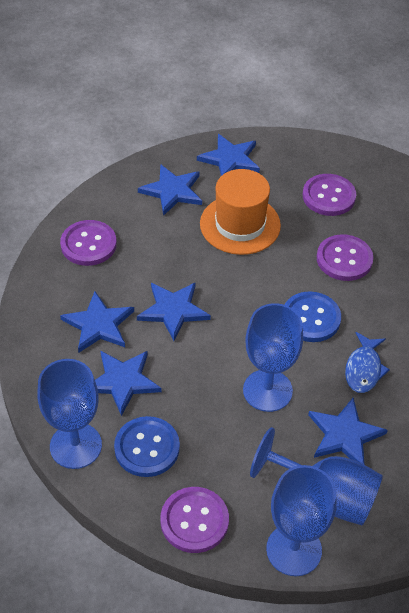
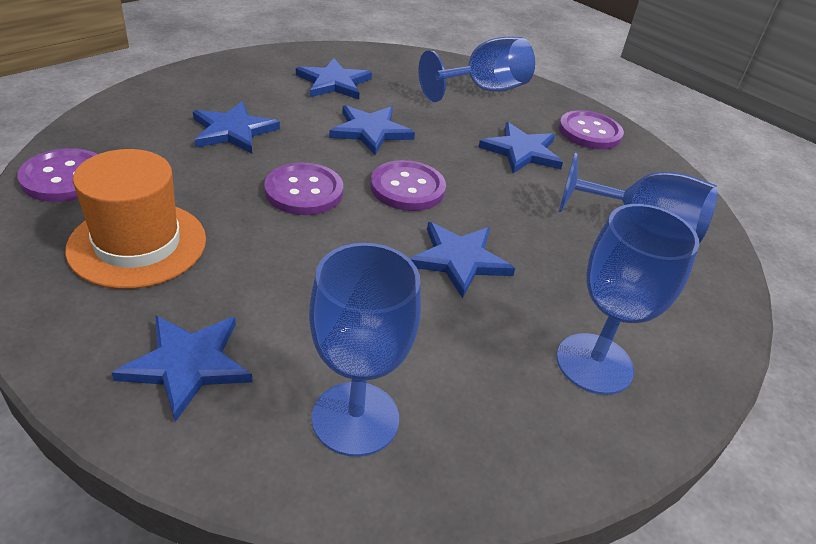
blue button: 2 -> 0
blue fish: 1 -> 0

